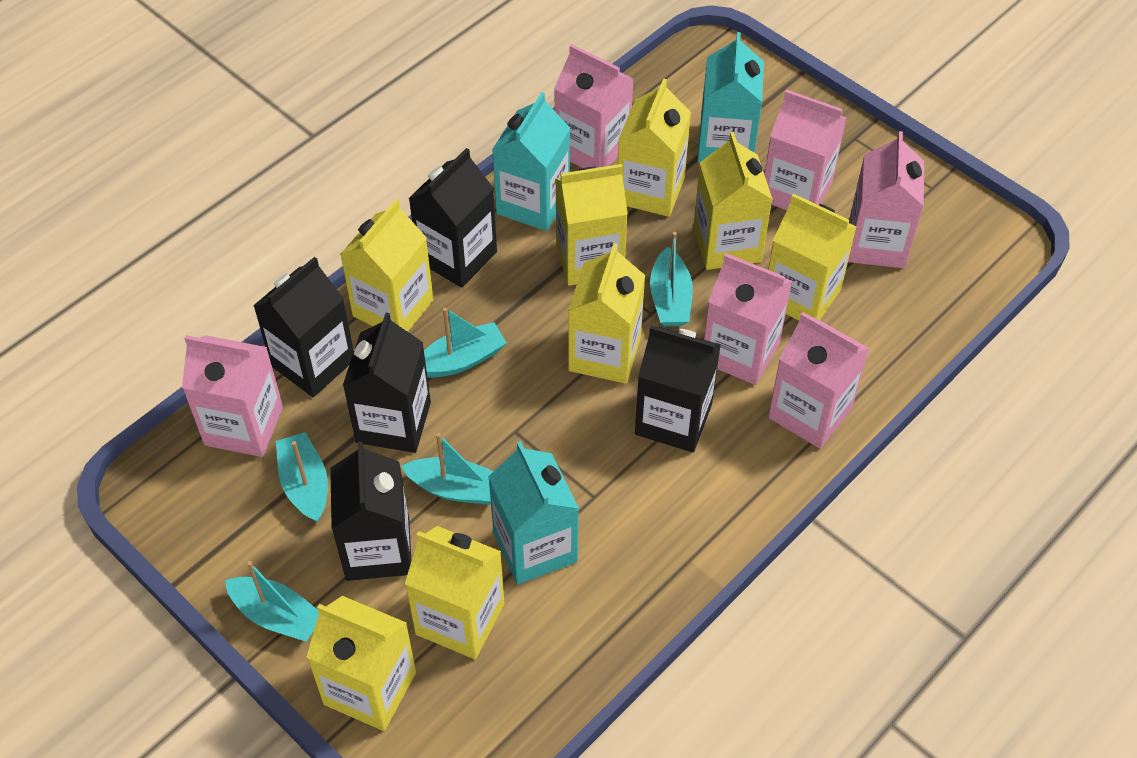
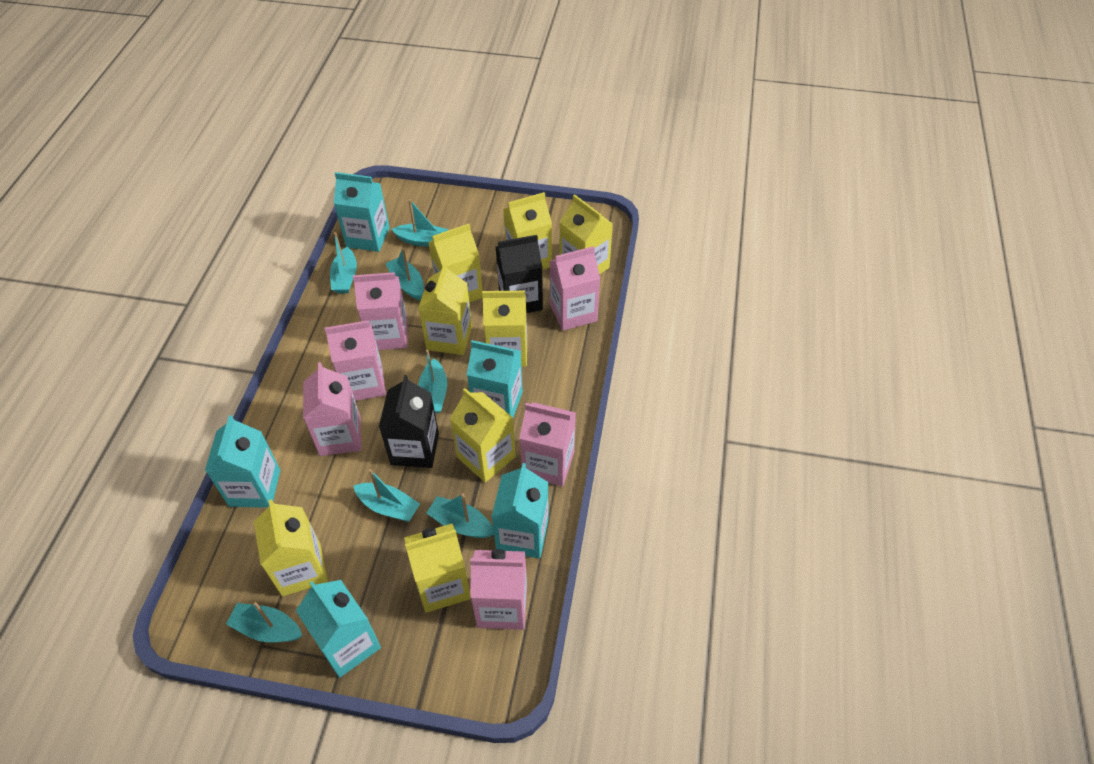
black carton: 5 -> 2
turquoise boat: 5 -> 7
turquoise carton: 3 -> 5

